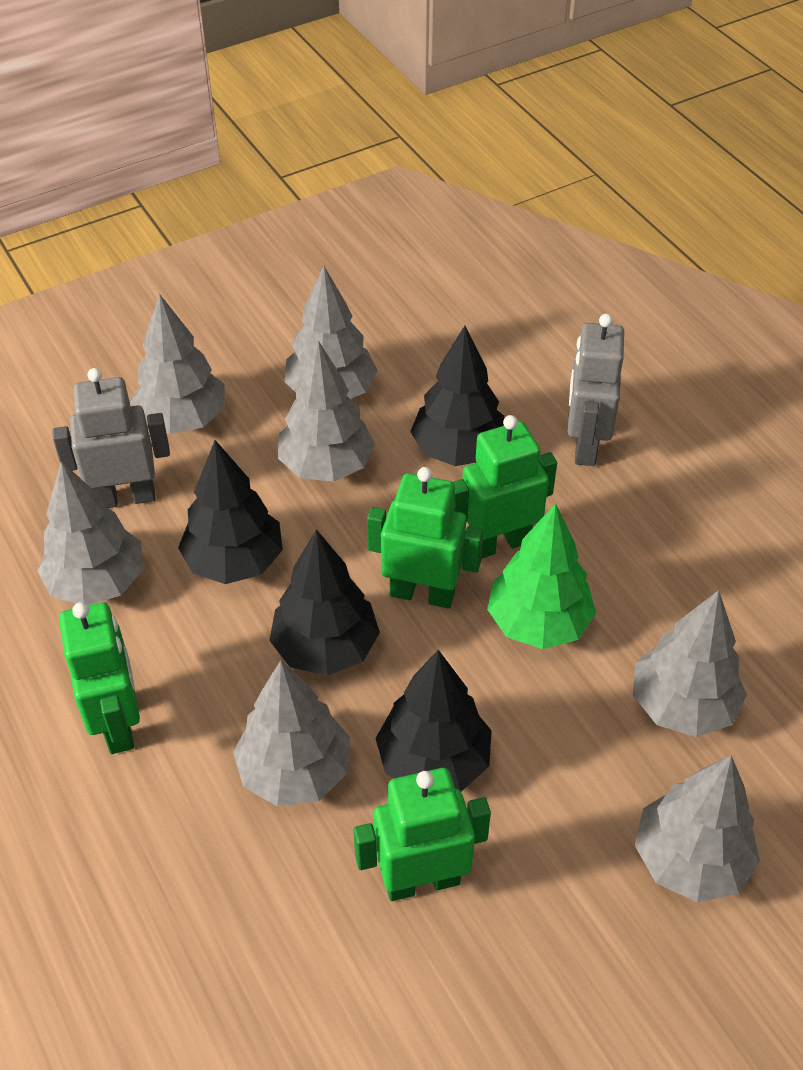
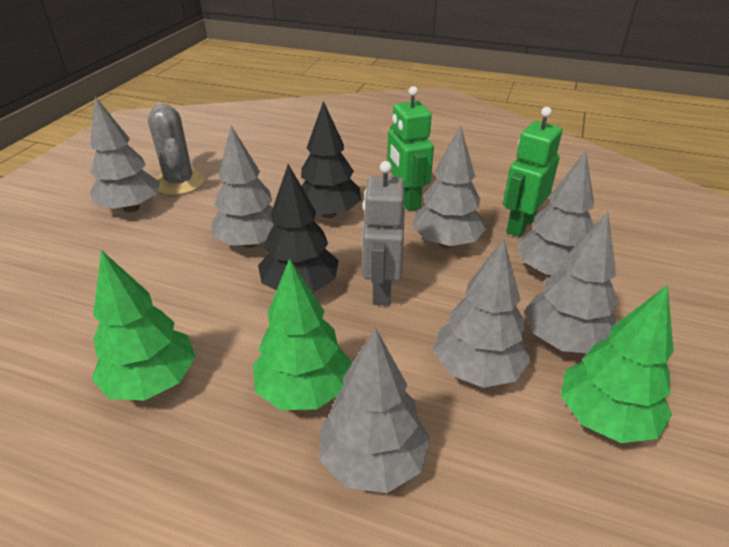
black tree: 4 -> 2
green robot: 4 -> 2
green tree: 1 -> 3
grey cactus: 0 -> 1
grey robot: 2 -> 1

